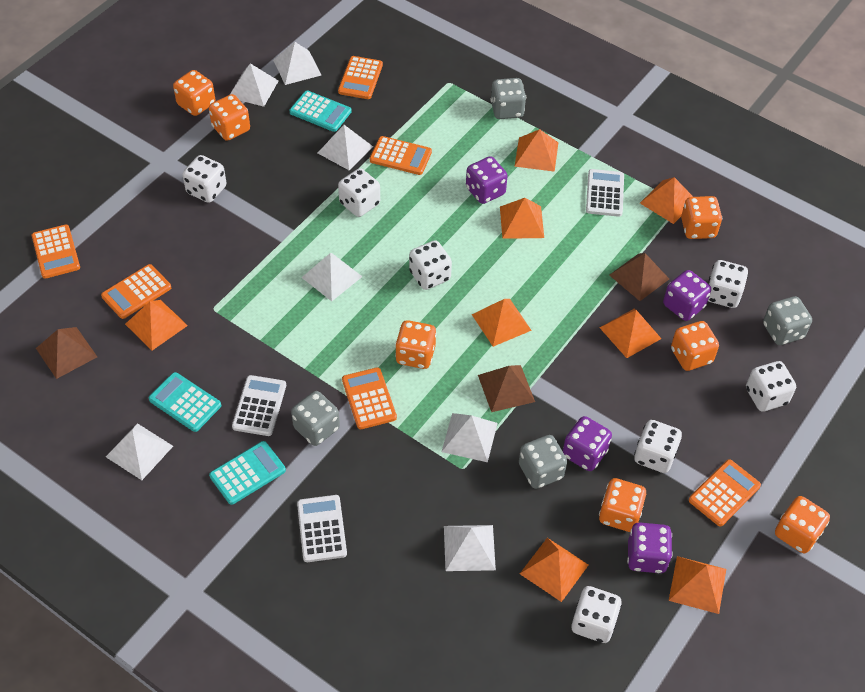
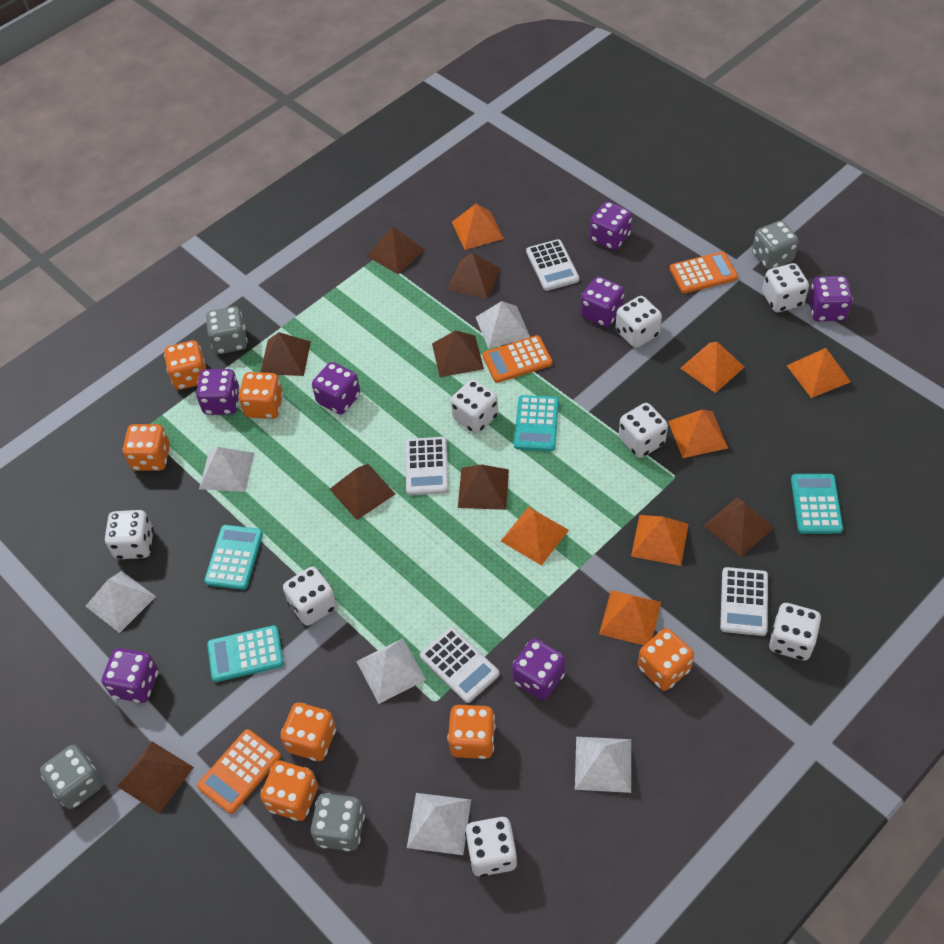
brown pyramid: 3 -> 8
orange calculator: 6 -> 3
orange pyramid: 8 -> 7
purple dice: 4 -> 7
turquoise calculator: 3 -> 4
white calculator: 3 -> 4
white dice: 7 -> 8
white pyramid: 7 -> 6

